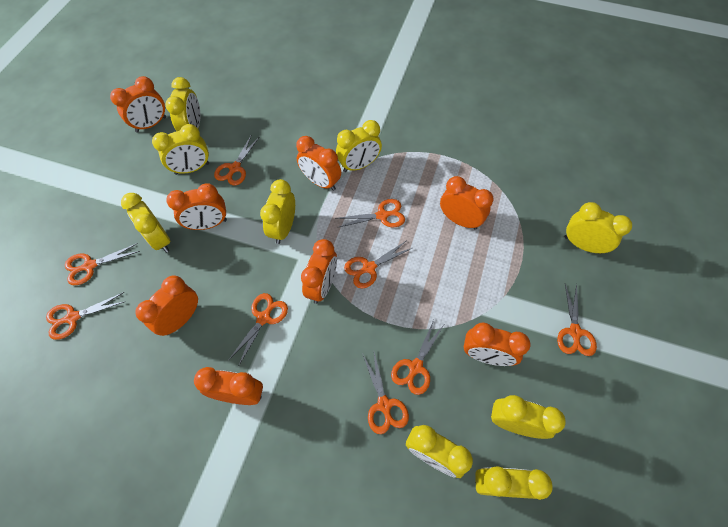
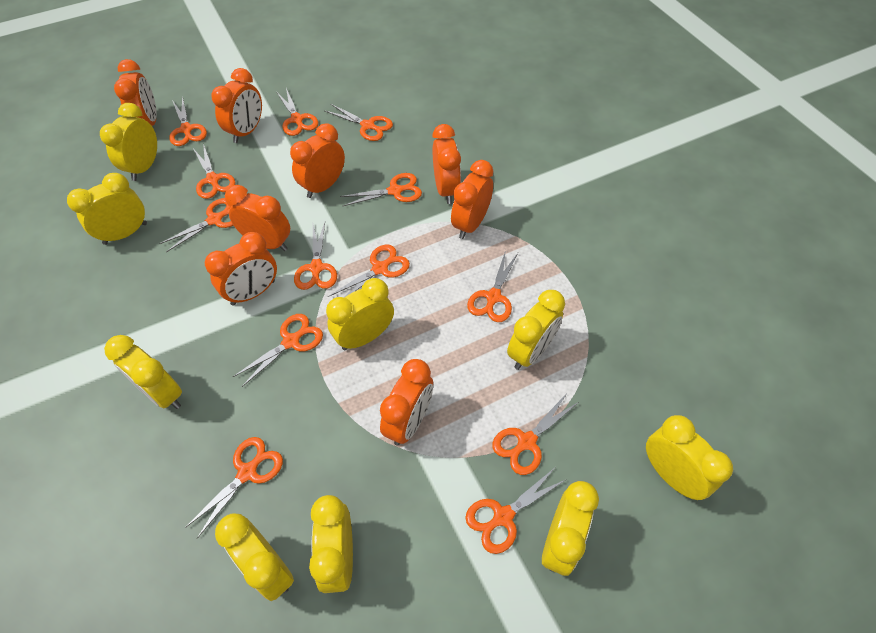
orange scissors: 9 -> 13

